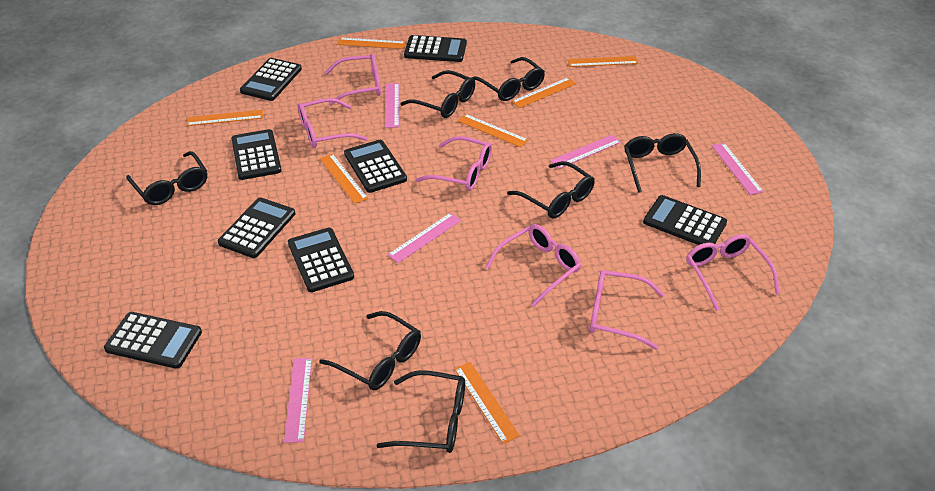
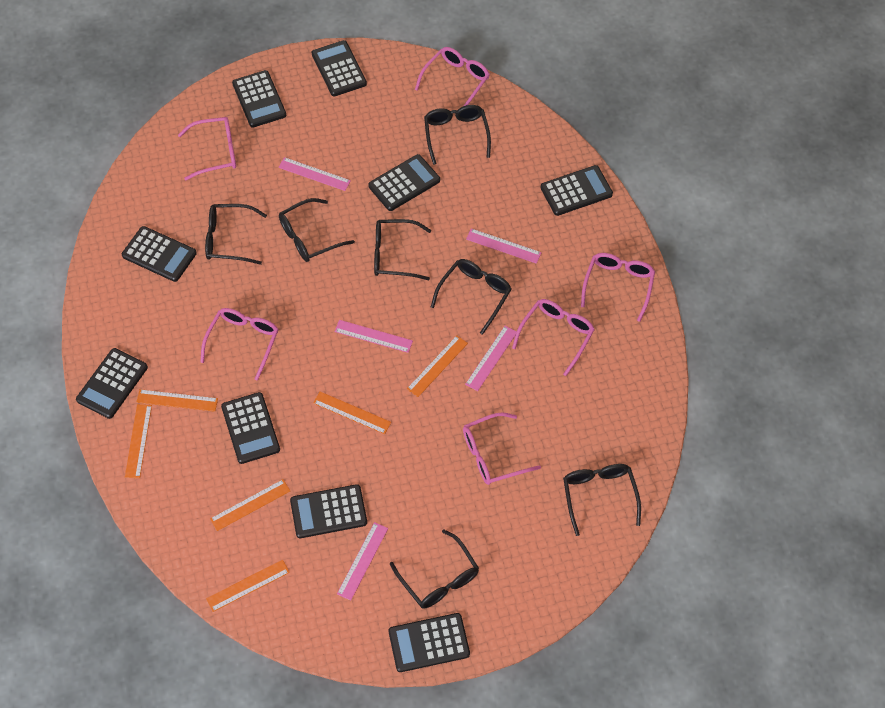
black calculator: 8 -> 9
orange ruler: 7 -> 6

